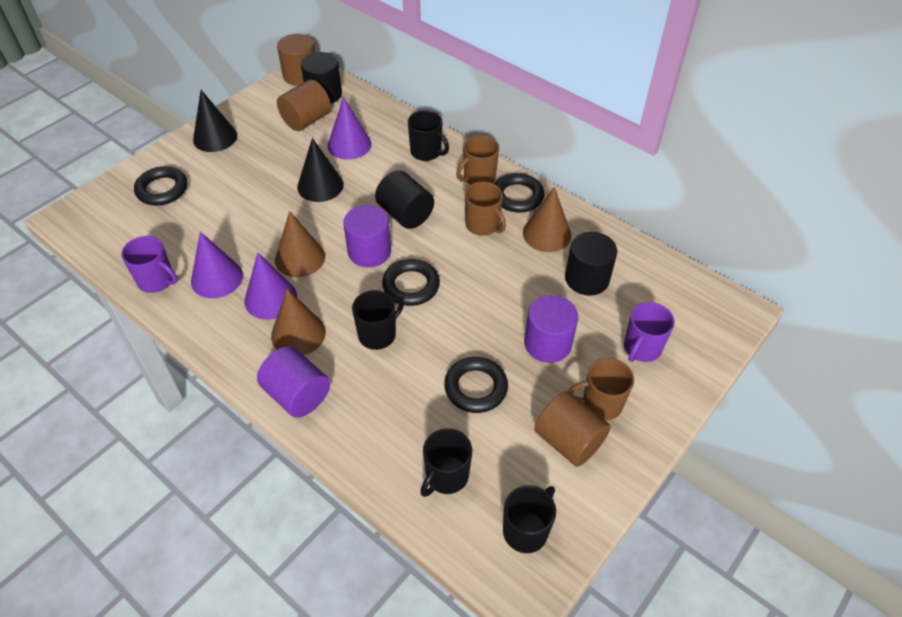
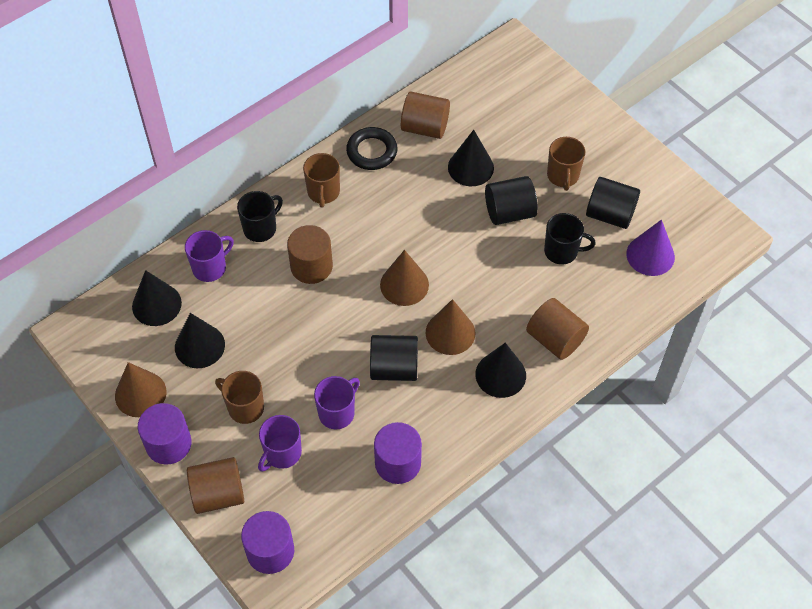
black cone: 2 -> 4
black mug: 4 -> 2
black ring: 4 -> 1
brown cylinder: 3 -> 4
purple cone: 3 -> 1
purple mug: 2 -> 3

